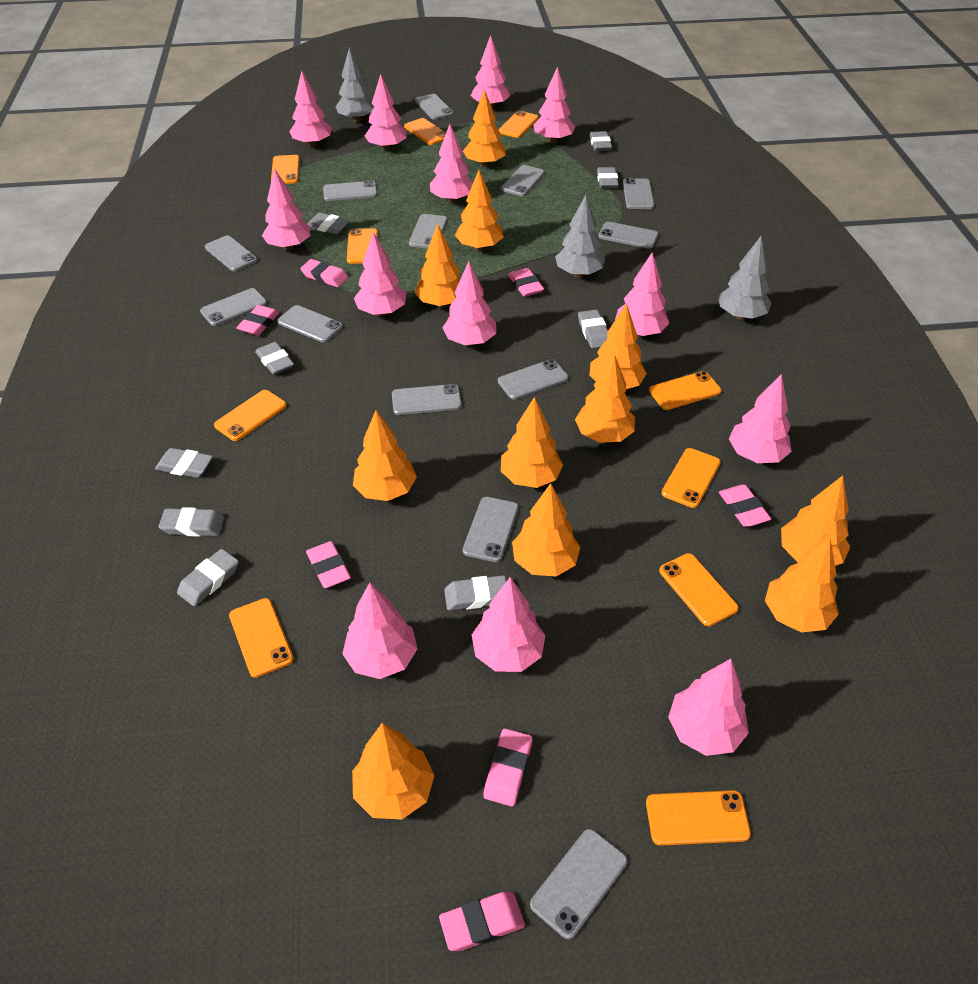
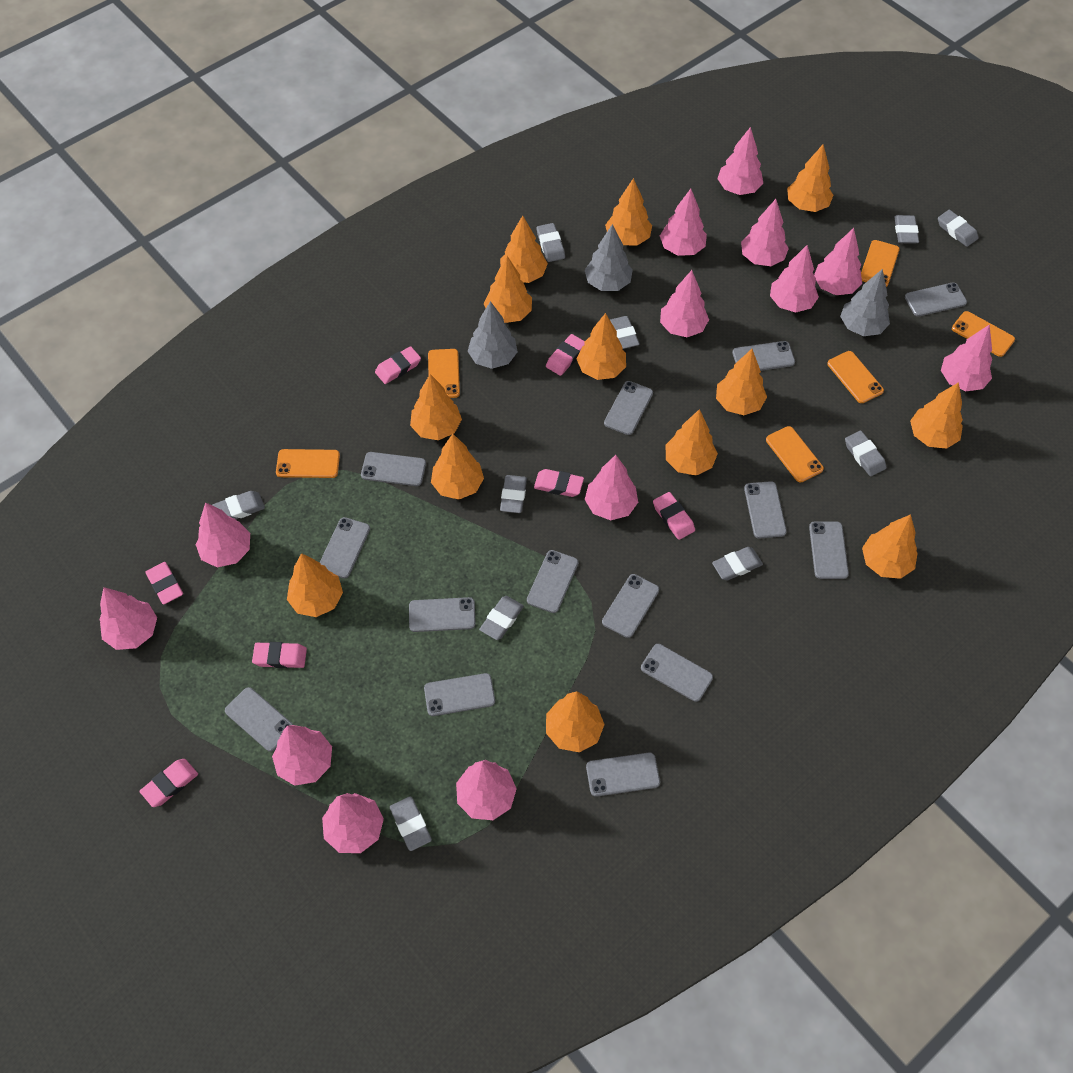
grey eraser: 9 -> 10
grey phone: 13 -> 14
orange phone: 10 -> 6
orange tree: 11 -> 13

